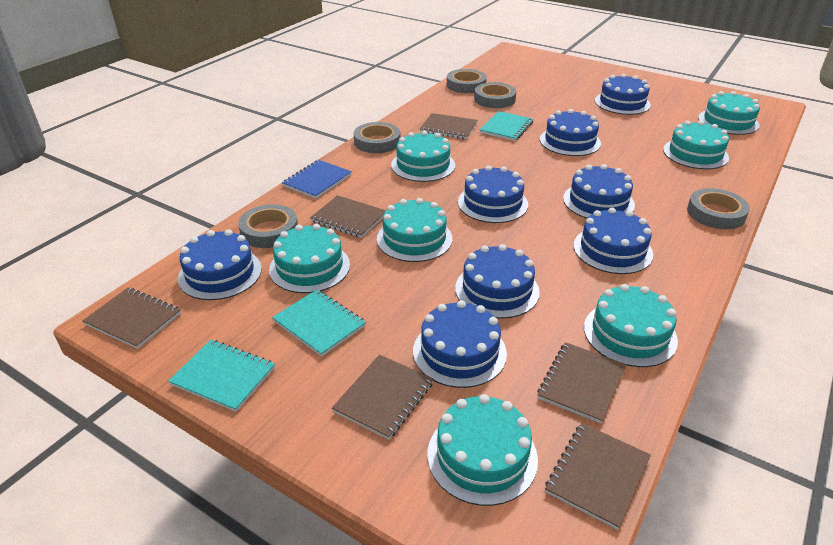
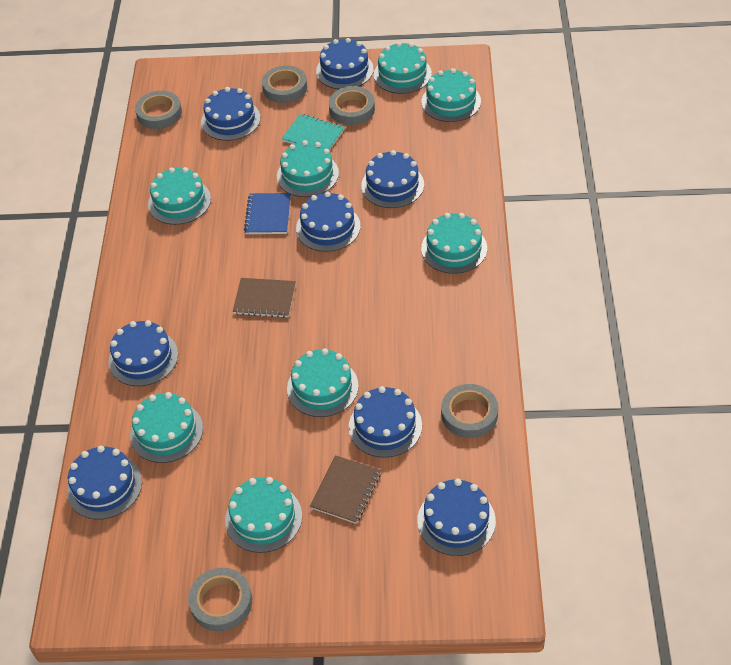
brown notebook: 6 -> 2
turquoise cake: 7 -> 8
turquoise notebook: 3 -> 1

